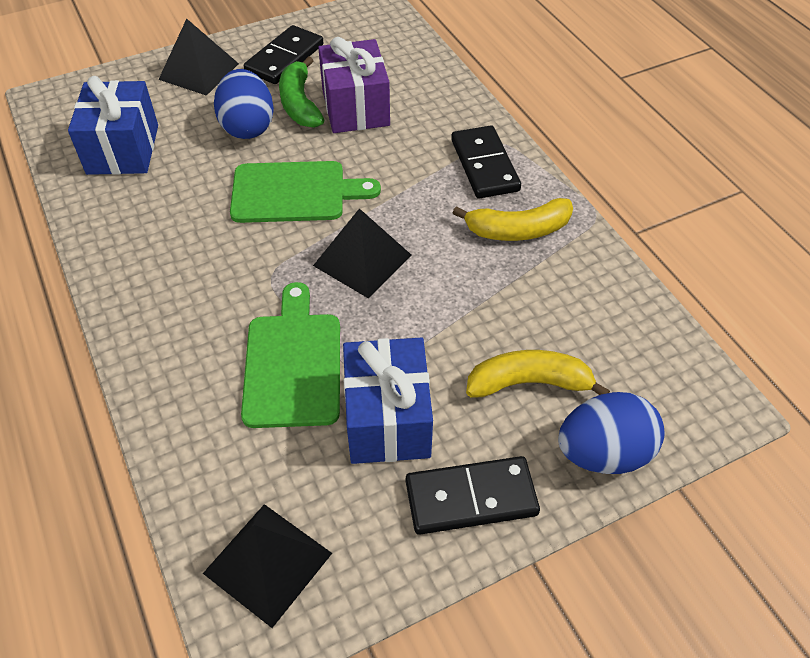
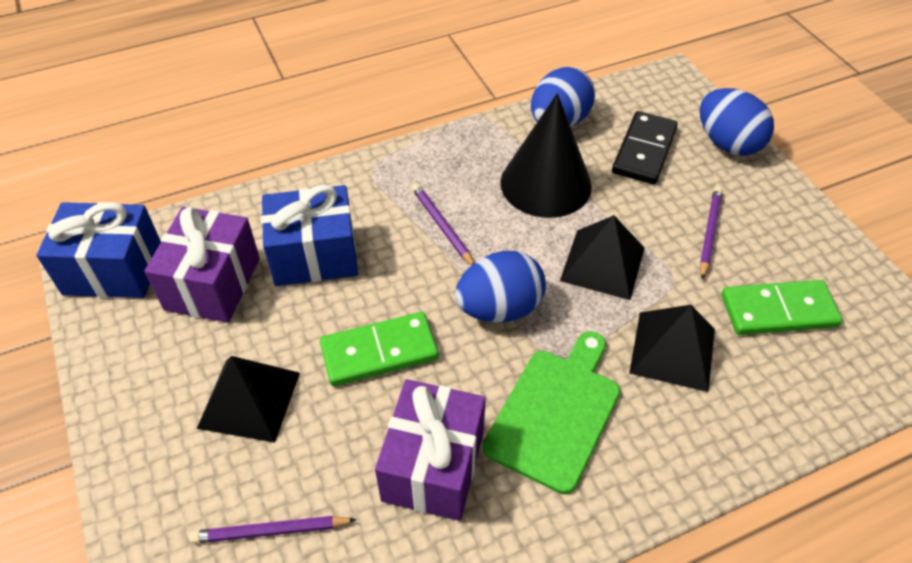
black cone: 0 -> 1
black domino: 3 -> 1
blue egg: 2 -> 3
green banana: 1 -> 0
green cutting board: 2 -> 1
green domino: 0 -> 2
purple gift: 1 -> 2
purple pencil: 0 -> 3
yellow banana: 2 -> 0

